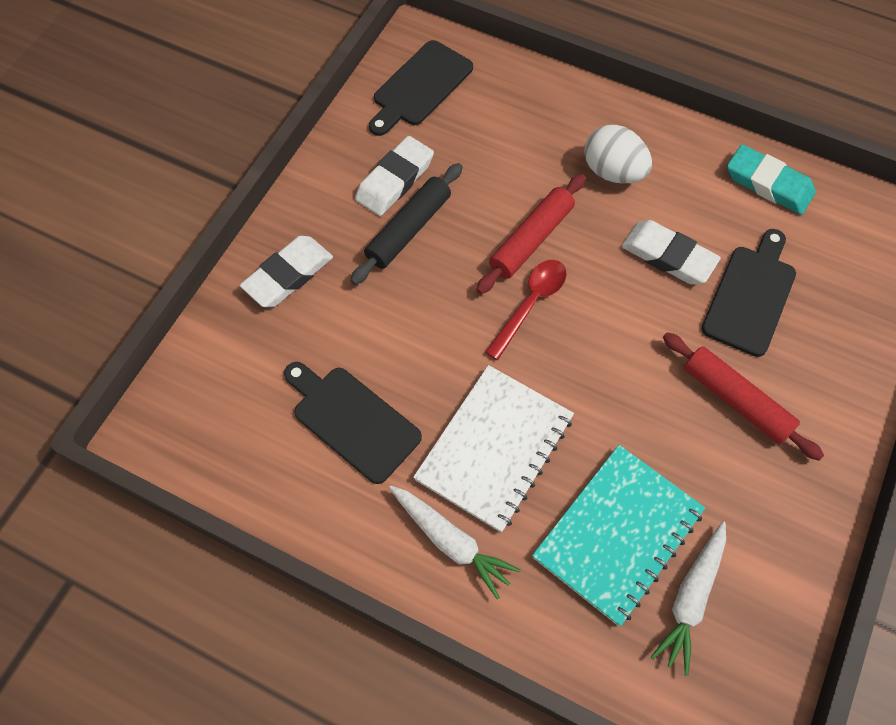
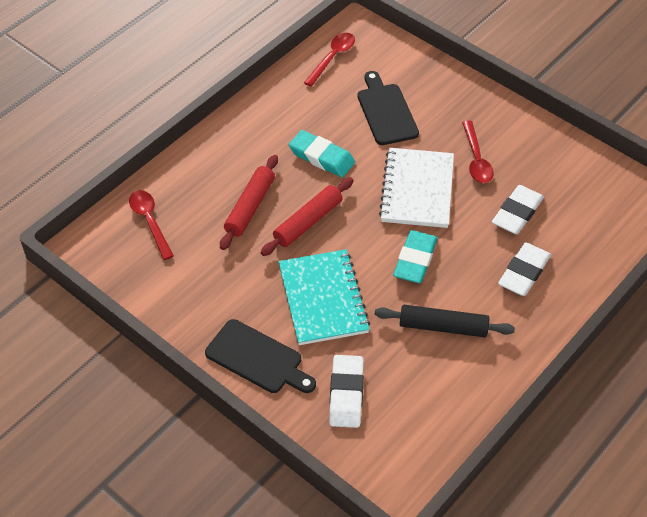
black cutting board: 3 -> 2
red spoon: 1 -> 3
turquoise eraser: 1 -> 2
white carrot: 2 -> 0
white egg: 1 -> 0

